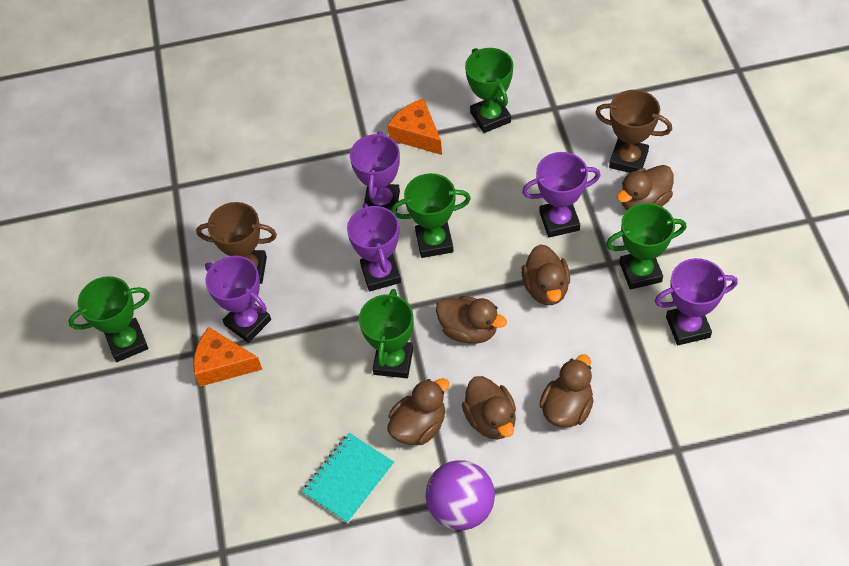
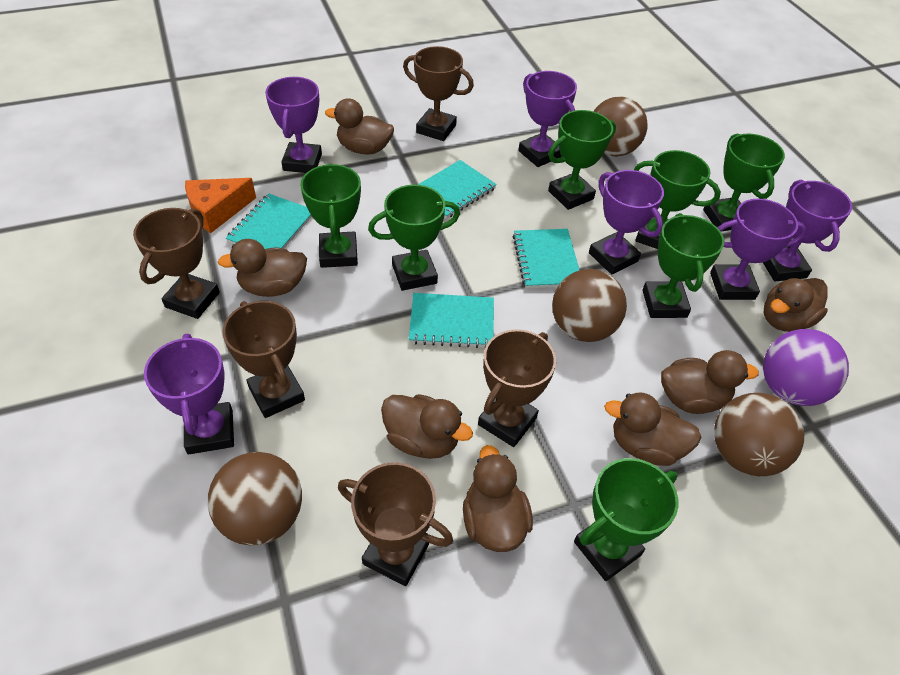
brown ball: 0 -> 4
brown duck: 6 -> 7
brown trophy: 2 -> 5
green trophy: 5 -> 7
orange cheese: 2 -> 1
purple trophy: 5 -> 6
turquoise notebook: 1 -> 4

